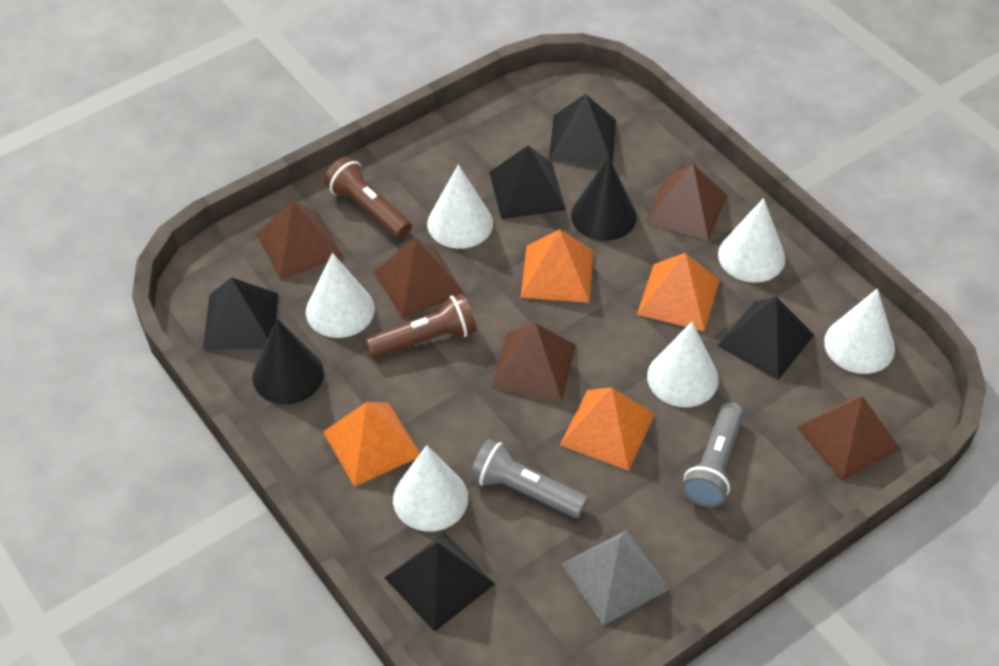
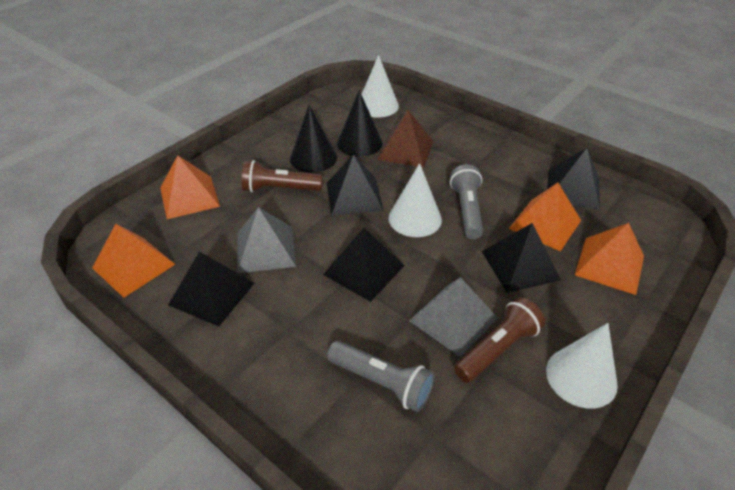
brown pyramid: 5 -> 1
grey pyramid: 1 -> 2
white cone: 6 -> 3

